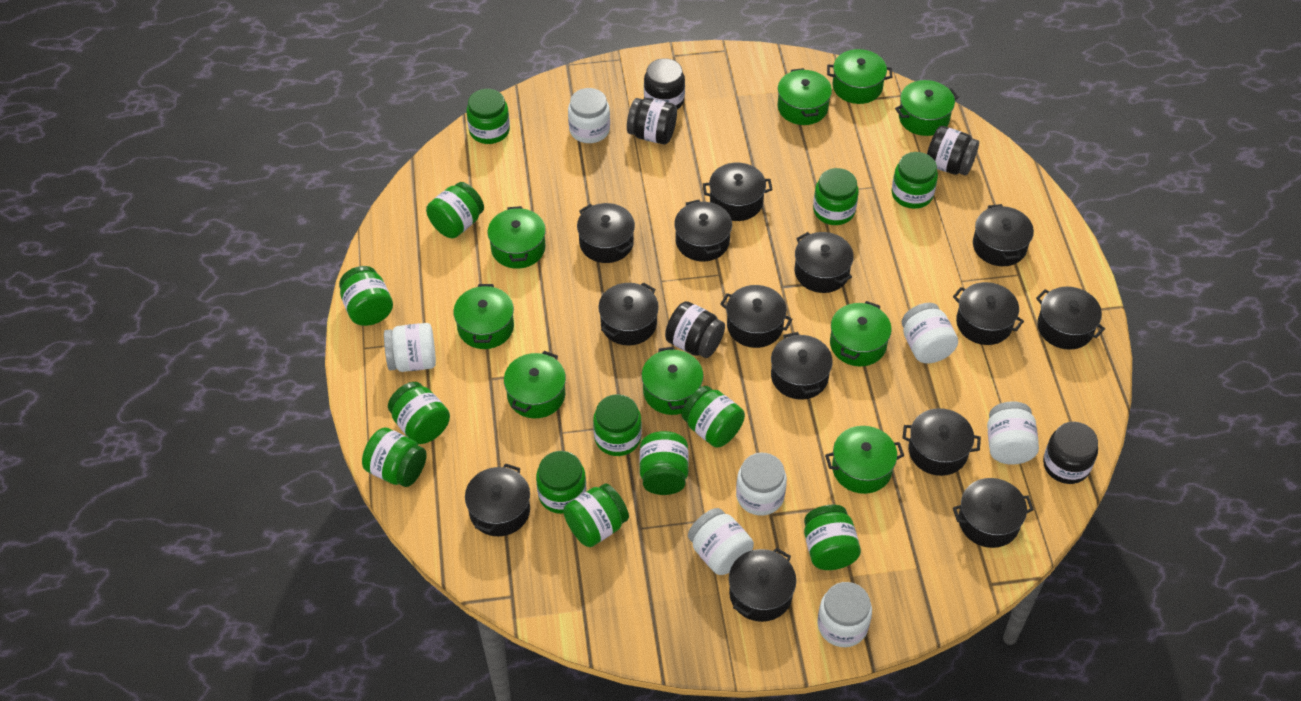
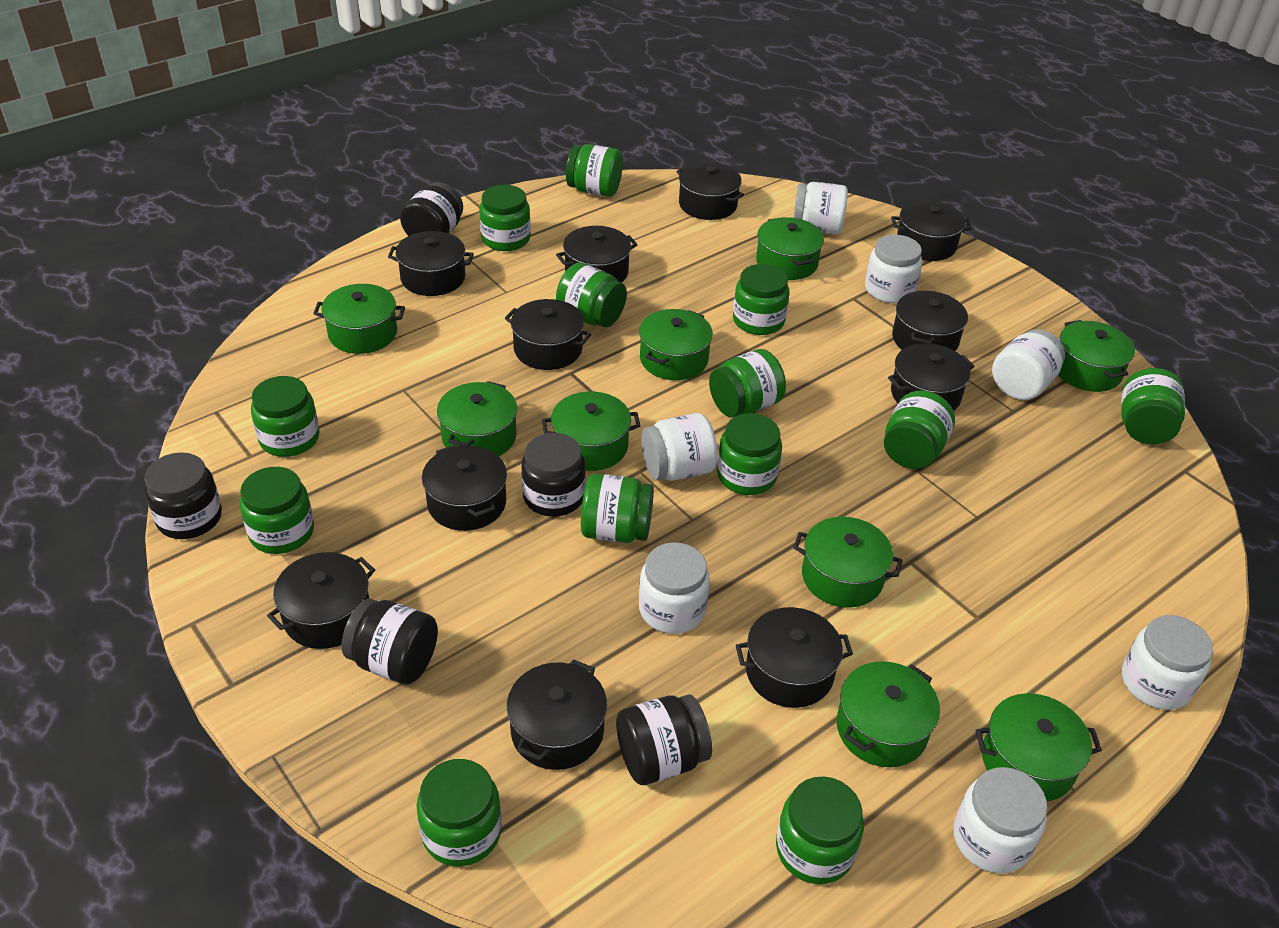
black pot: 14 -> 11

